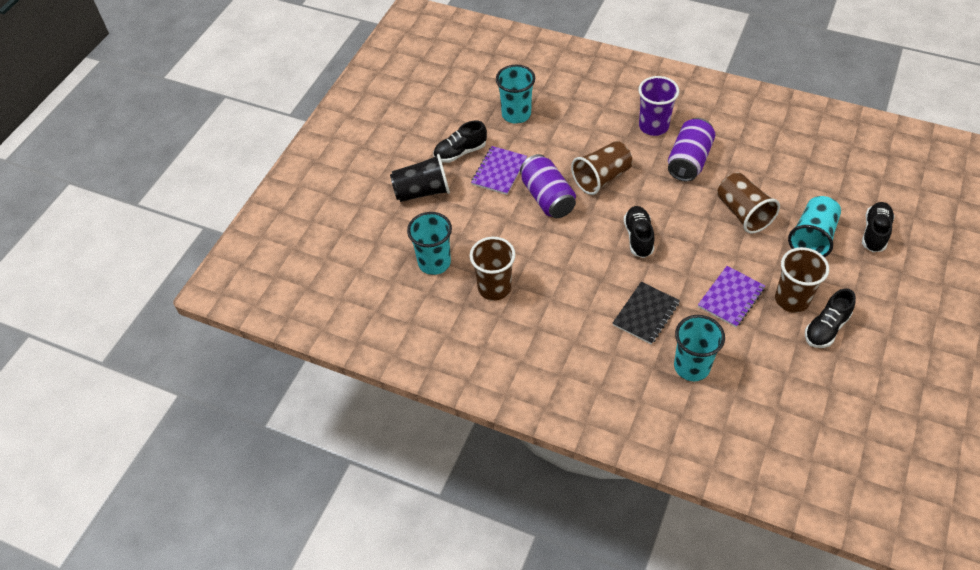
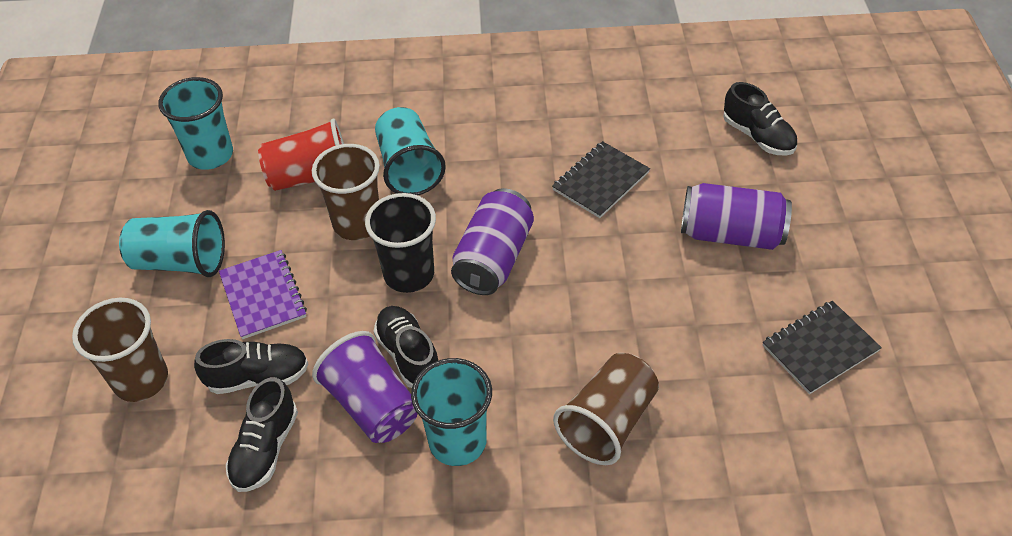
black notebook: 1 -> 2
brown cup: 4 -> 3
purple notebook: 2 -> 1
red cup: 0 -> 1

